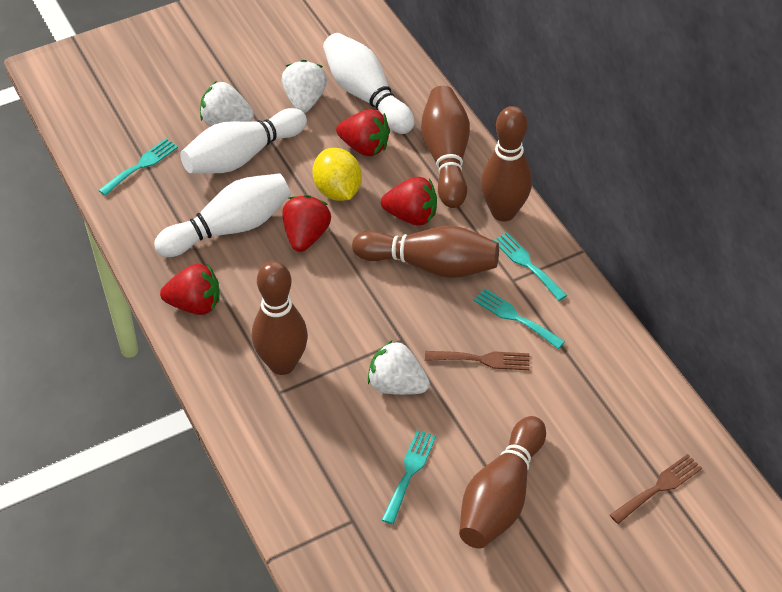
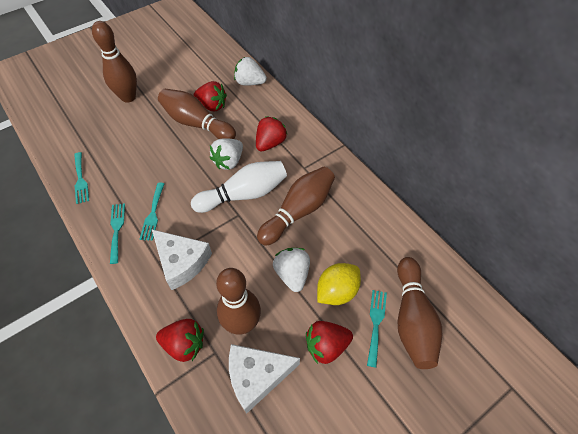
brown fork: 2 -> 0
white bowling pin: 3 -> 1
white cheese: 0 -> 2

